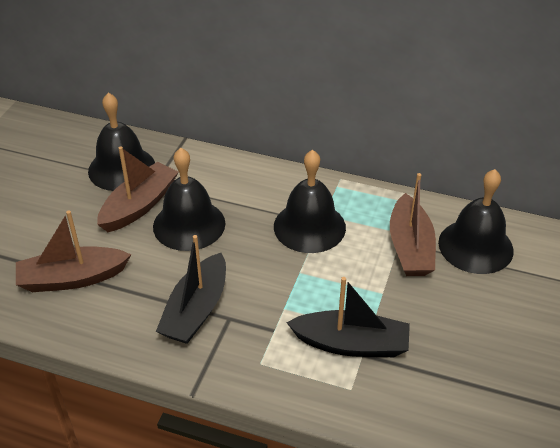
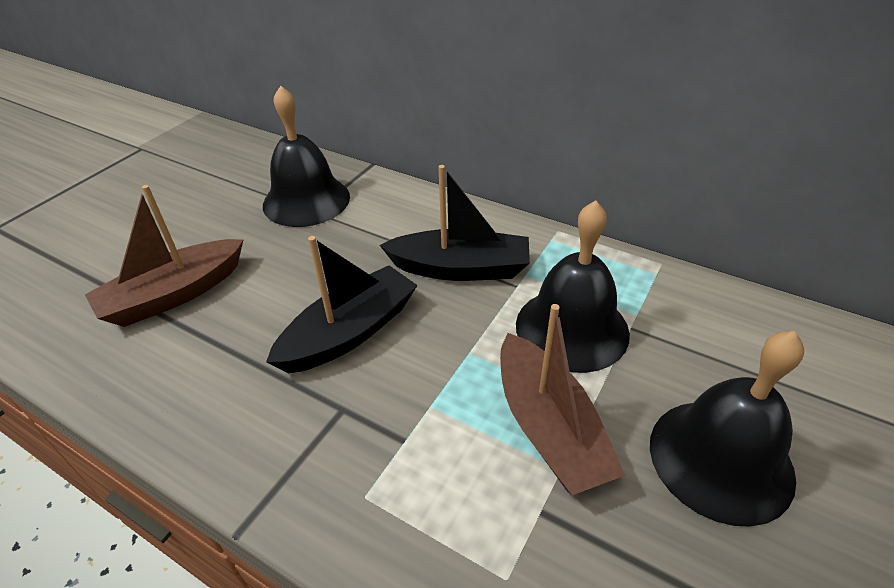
black bell: 4 -> 3
brown boat: 3 -> 2

